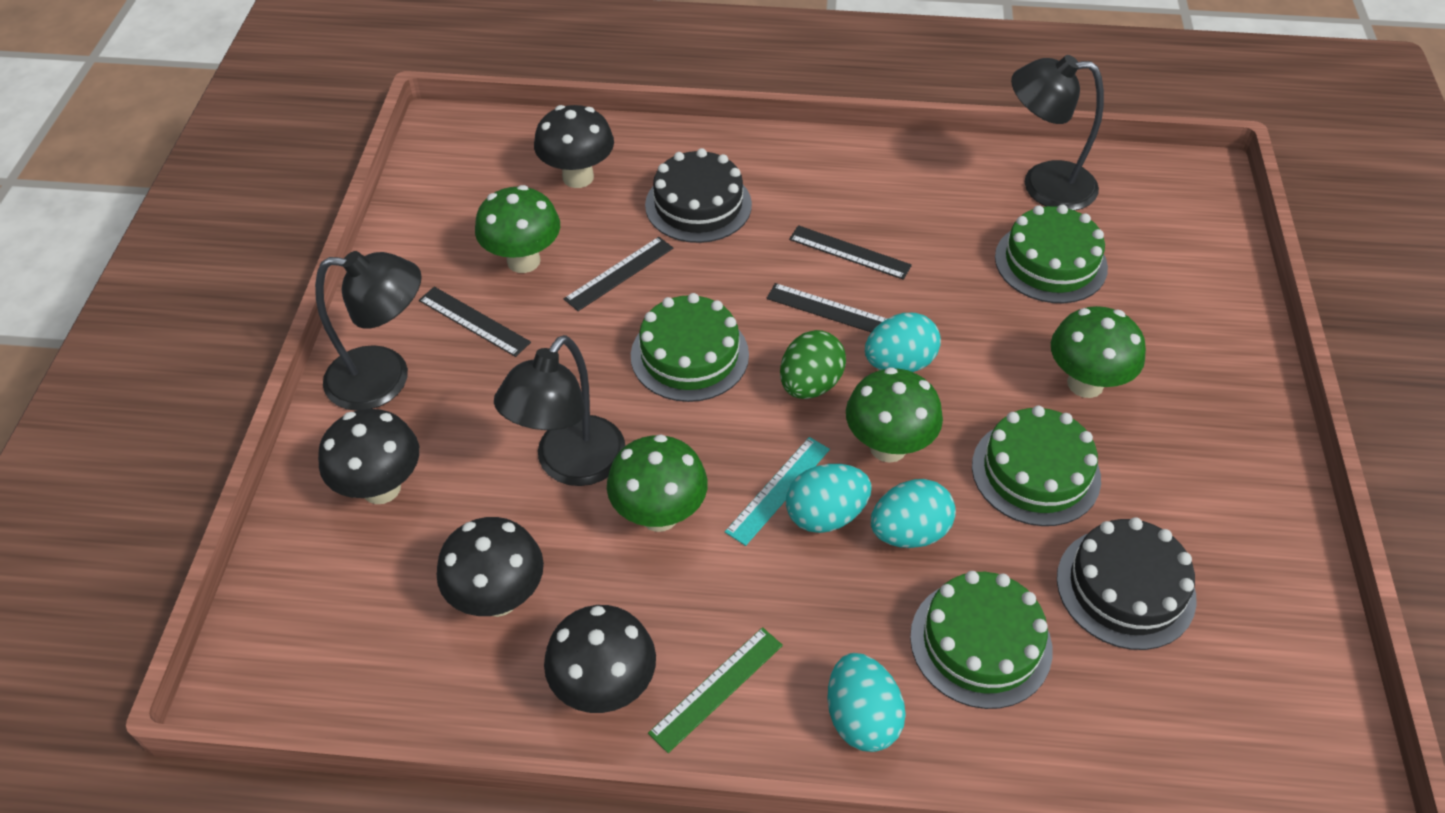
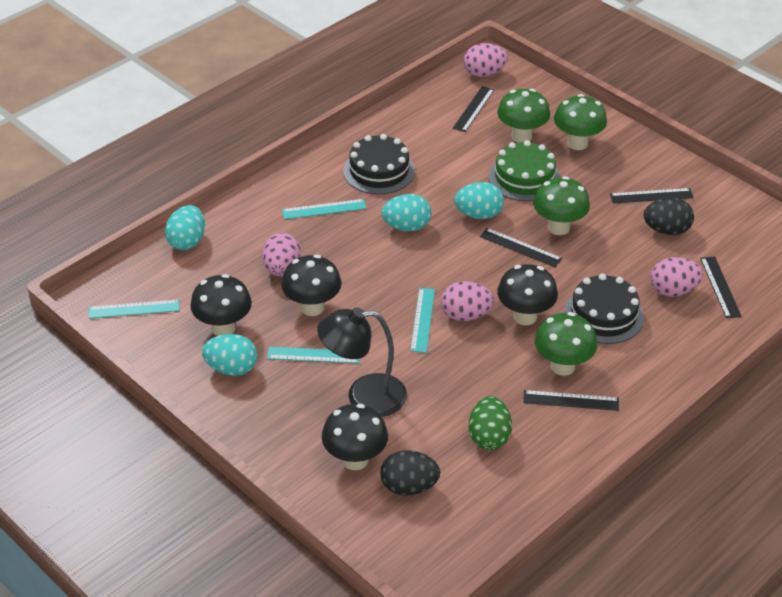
black egg: 0 -> 2
black lamp: 3 -> 1
black ruler: 4 -> 5
green cake: 4 -> 1
green ruler: 1 -> 0
pink egg: 0 -> 4
turquoise ruler: 1 -> 4

